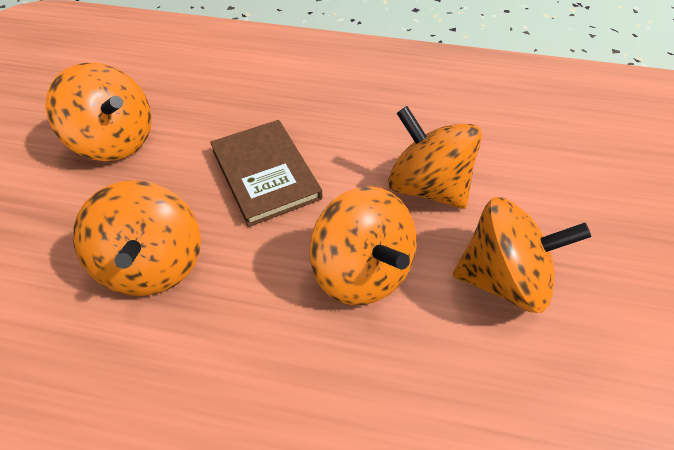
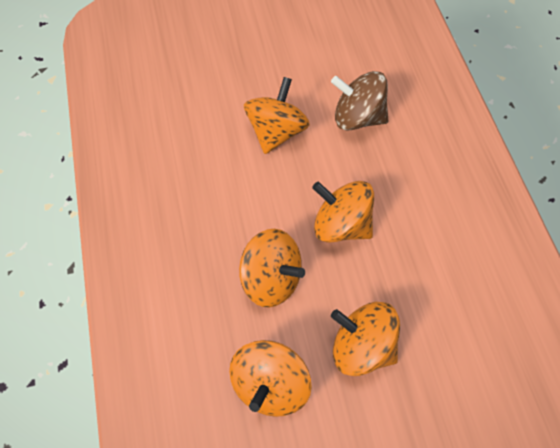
brown book: 1 -> 0
brown spinning top: 0 -> 1

